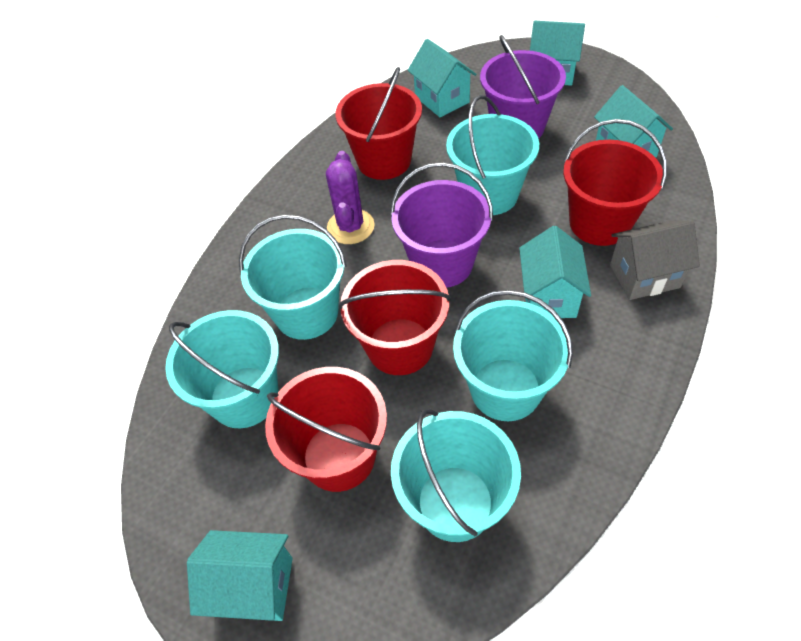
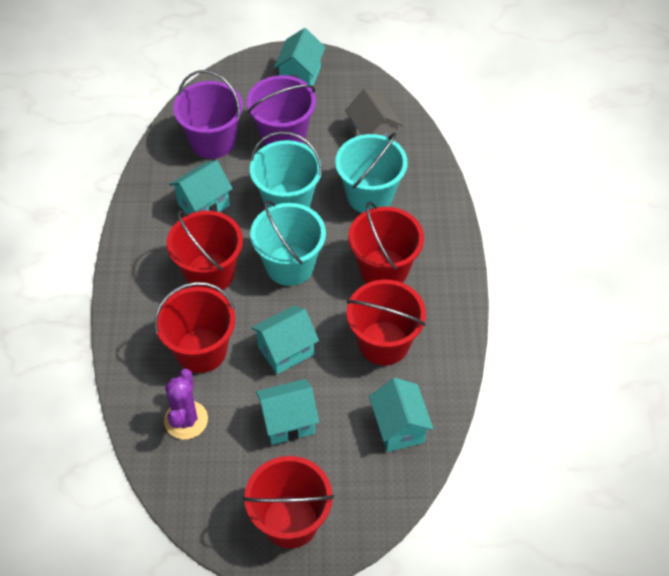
red bucket: 4 -> 5
turquoise bucket: 5 -> 3

